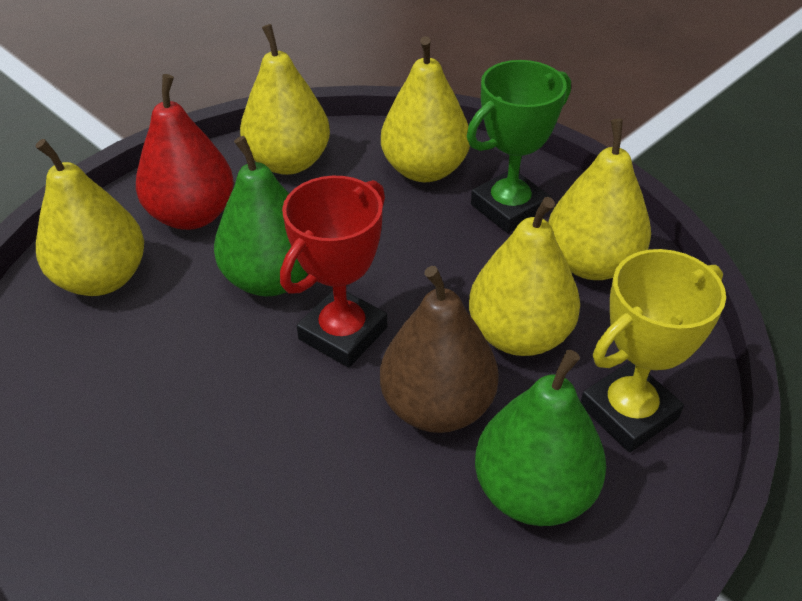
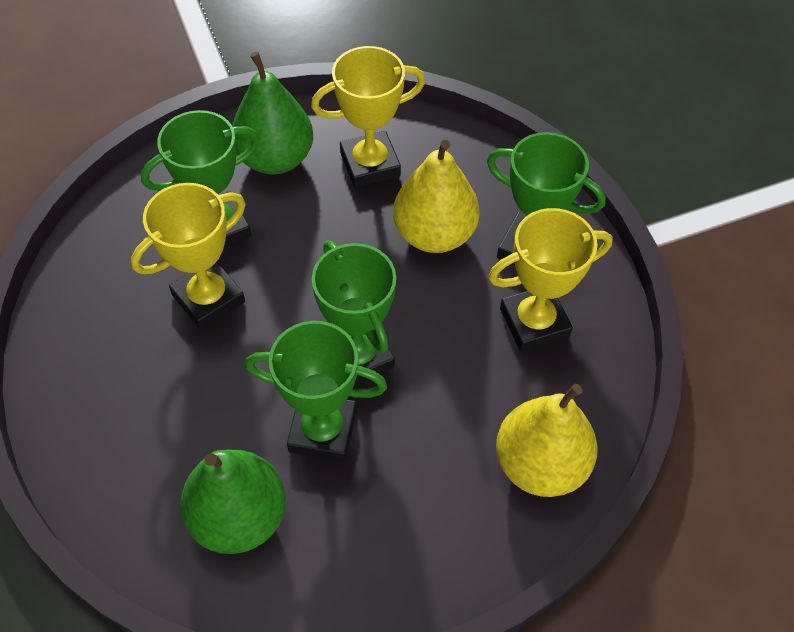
brown pear: 1 -> 0
green trophy: 1 -> 4
red pear: 1 -> 0
red trophy: 1 -> 0
yellow pear: 5 -> 2
yellow trophy: 1 -> 3

